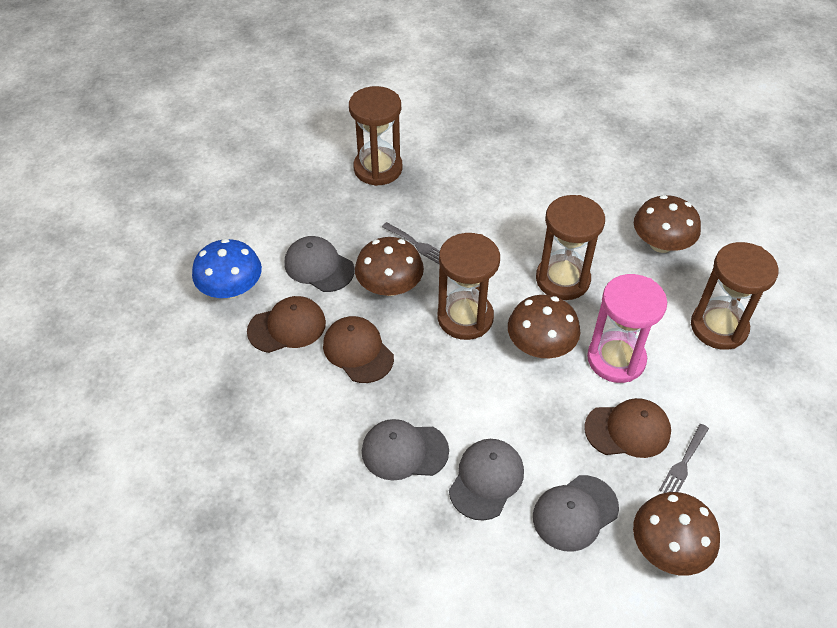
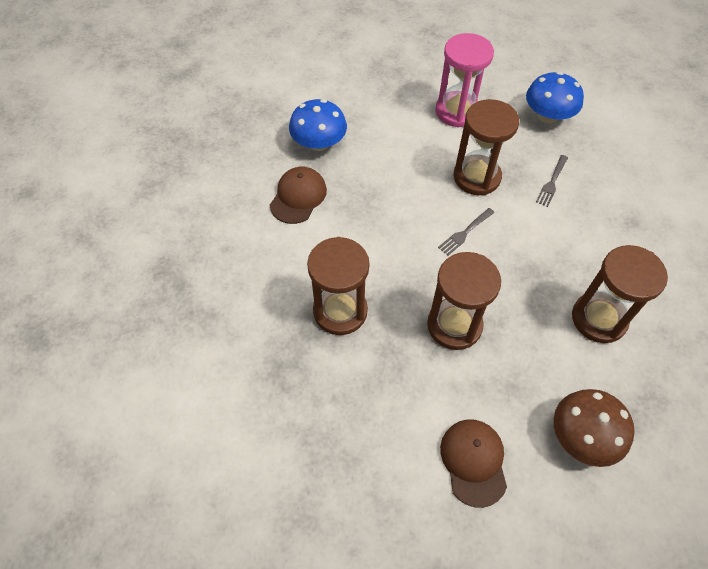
blue mushroom: 1 -> 2
brown cap: 3 -> 2
brown mushroom: 4 -> 1
grey cap: 4 -> 0

